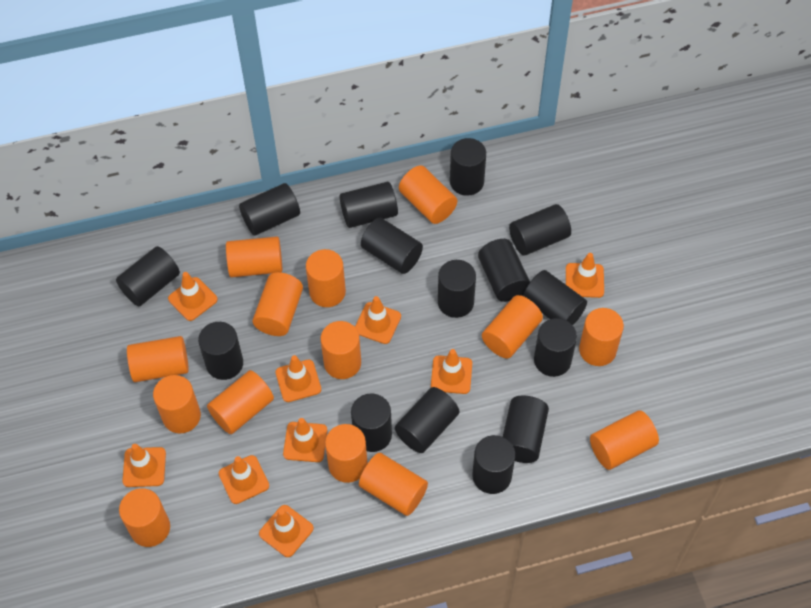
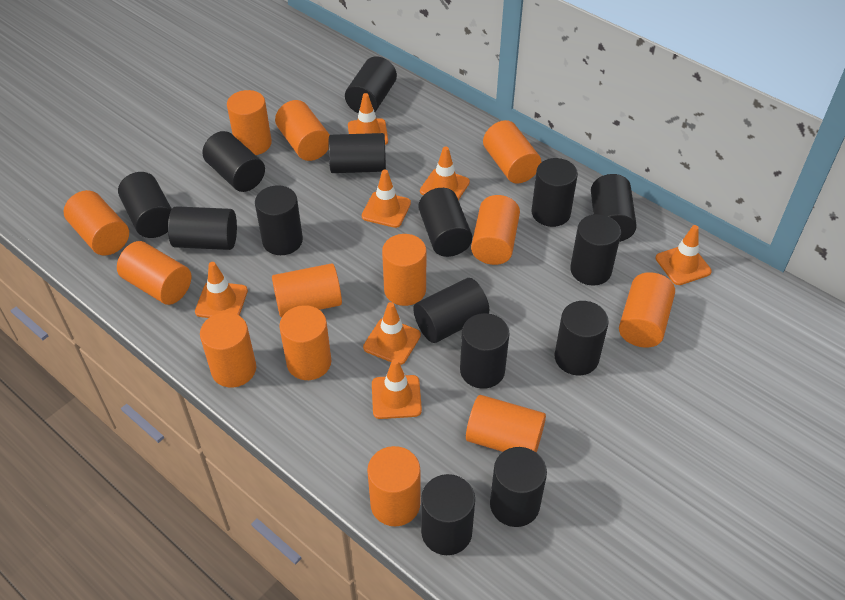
orange cylinder: 14 -> 13
orange traffic cone: 9 -> 7

